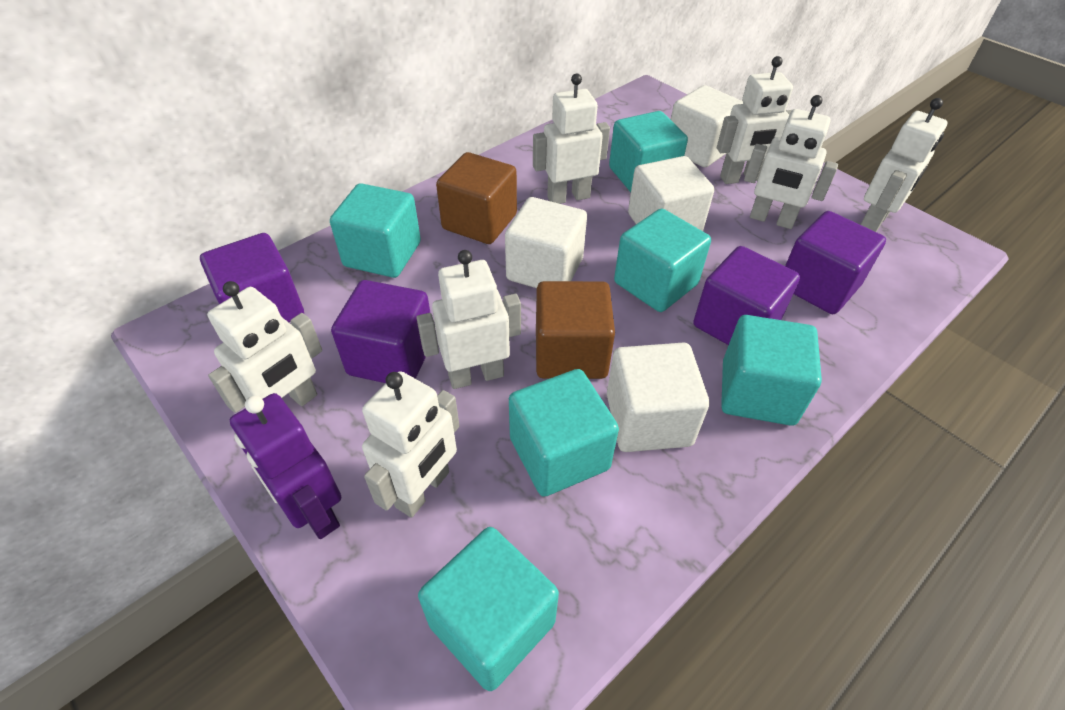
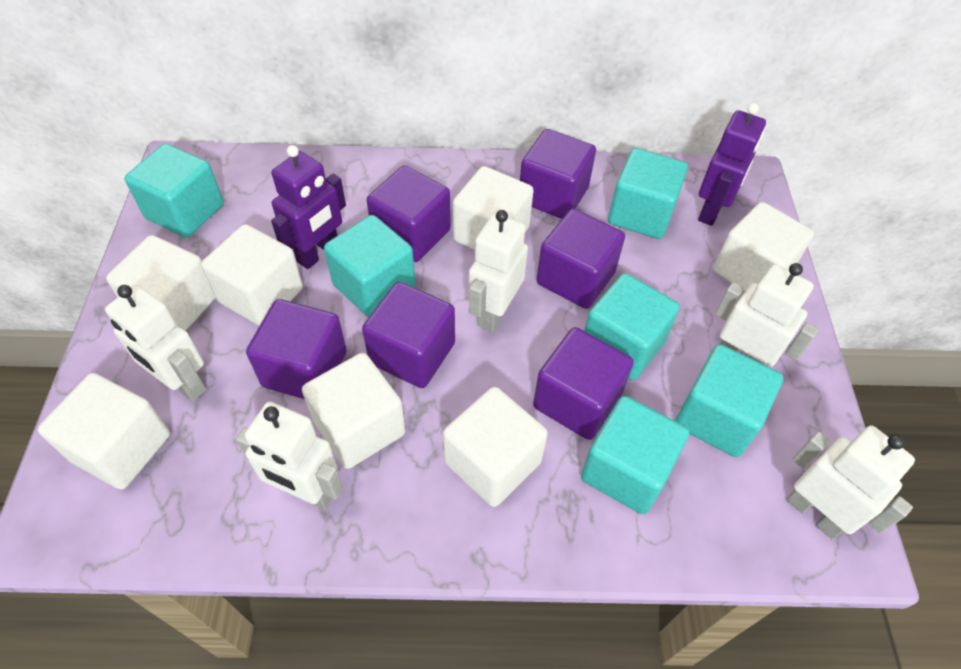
brown cube: 2 -> 0
purple cube: 4 -> 6
purple robot: 1 -> 2
white cube: 4 -> 7
white robot: 7 -> 5

